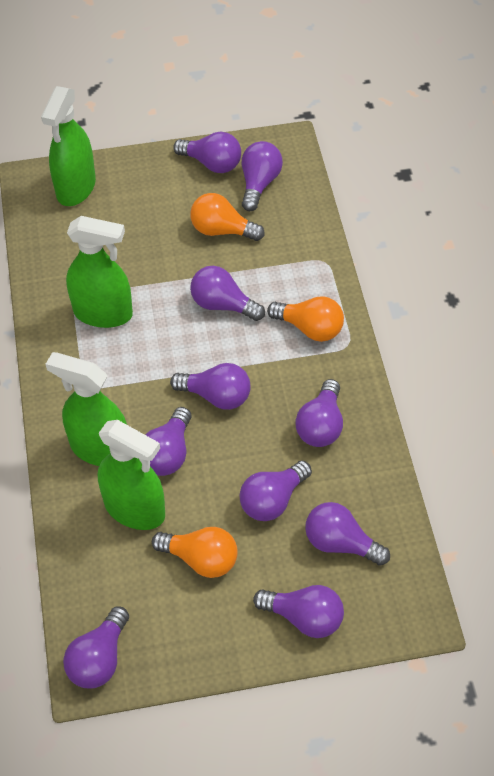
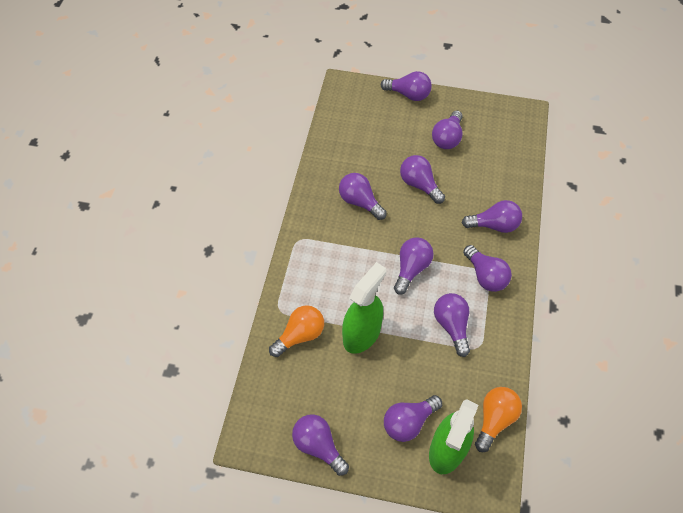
green spray bottle: 4 -> 2
orange light bulb: 3 -> 2

